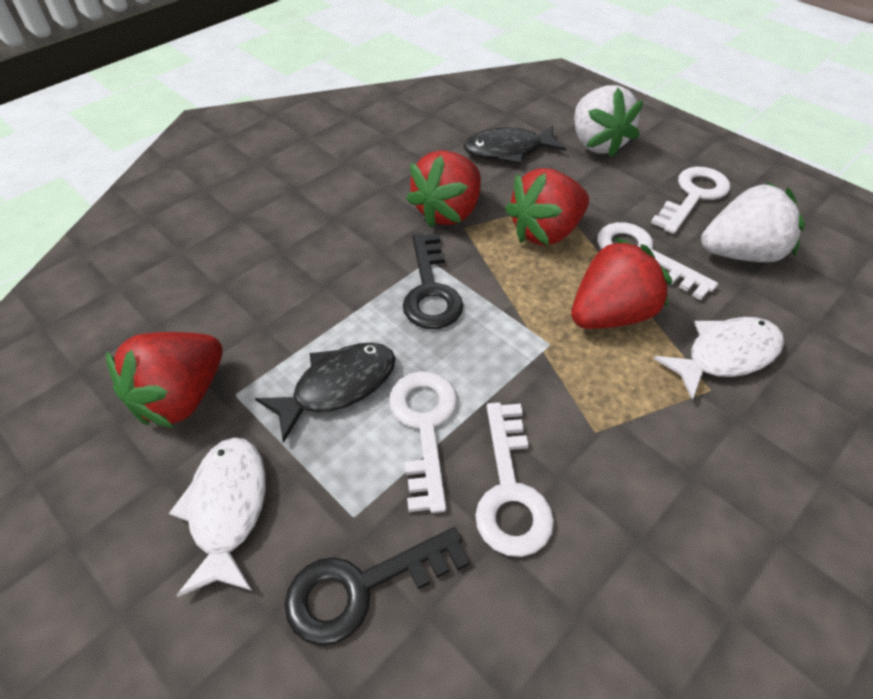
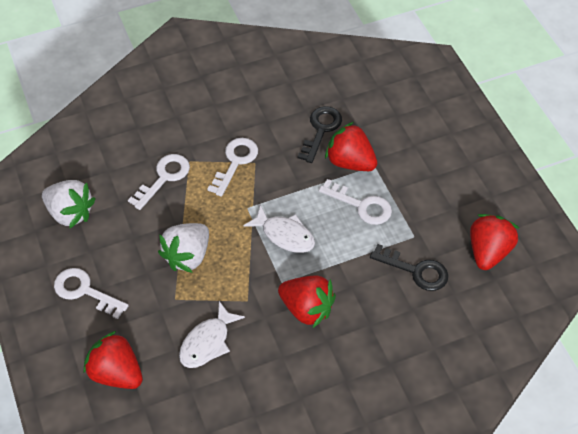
black fish: 2 -> 0

